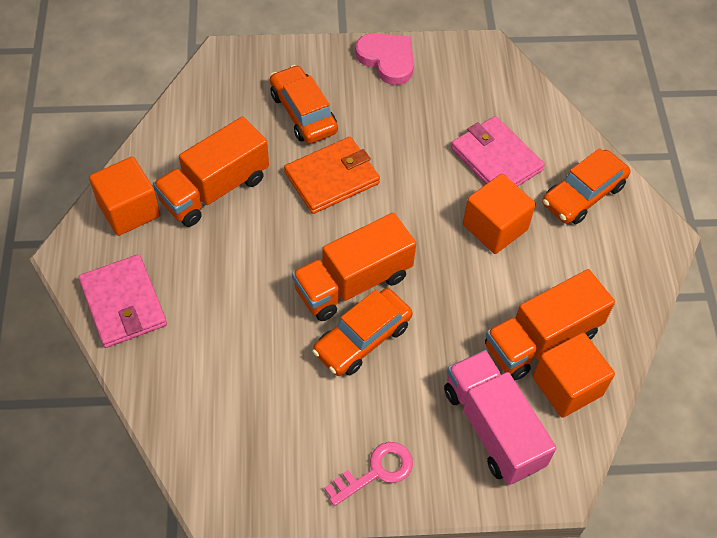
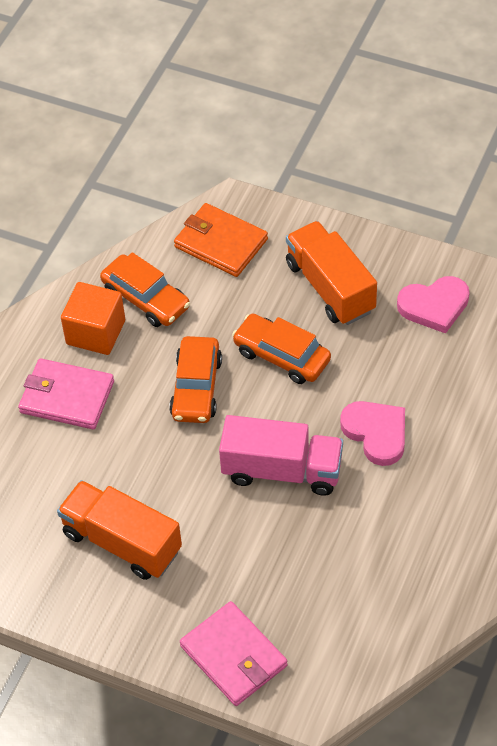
orange cube: 3 -> 1
orange truck: 3 -> 2
pink heart: 1 -> 2
pink key: 1 -> 0

